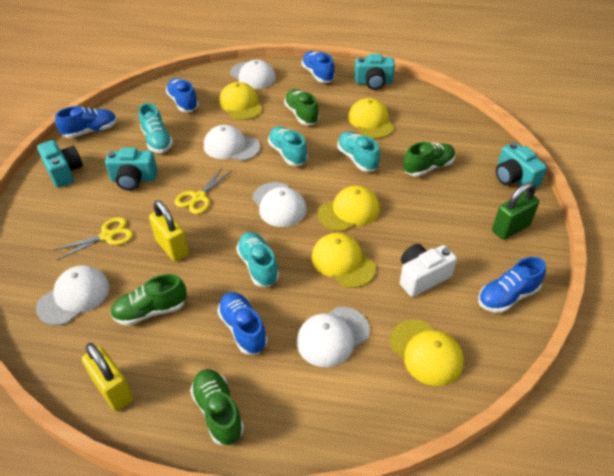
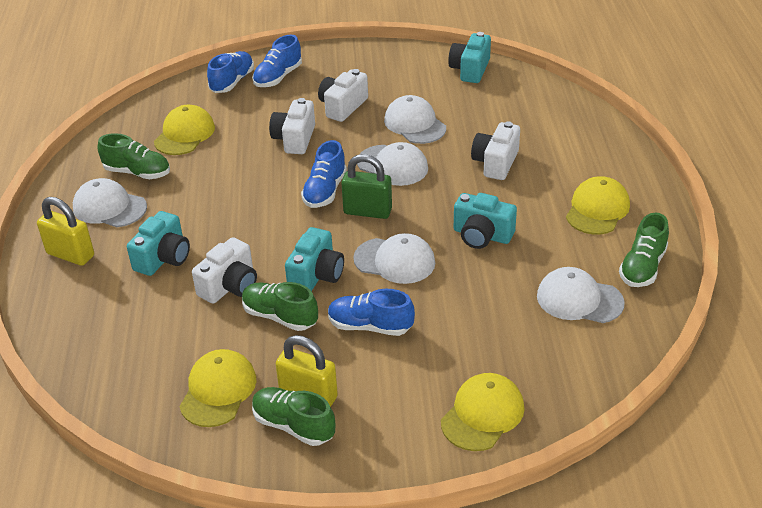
blue shoe: 5 -> 4
turquoise shoe: 4 -> 0
white camera: 1 -> 4
yellow cap: 5 -> 4
yellow scissors: 2 -> 0

